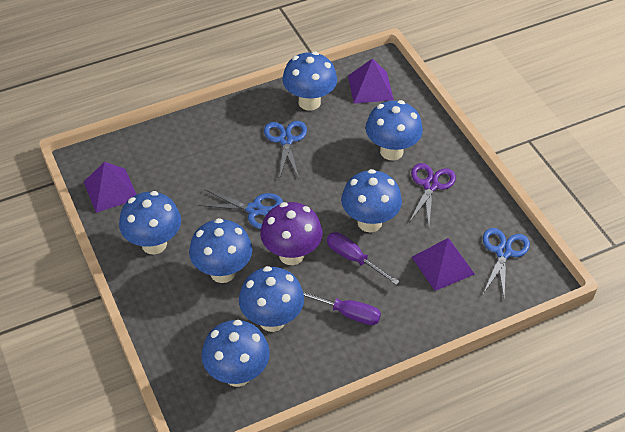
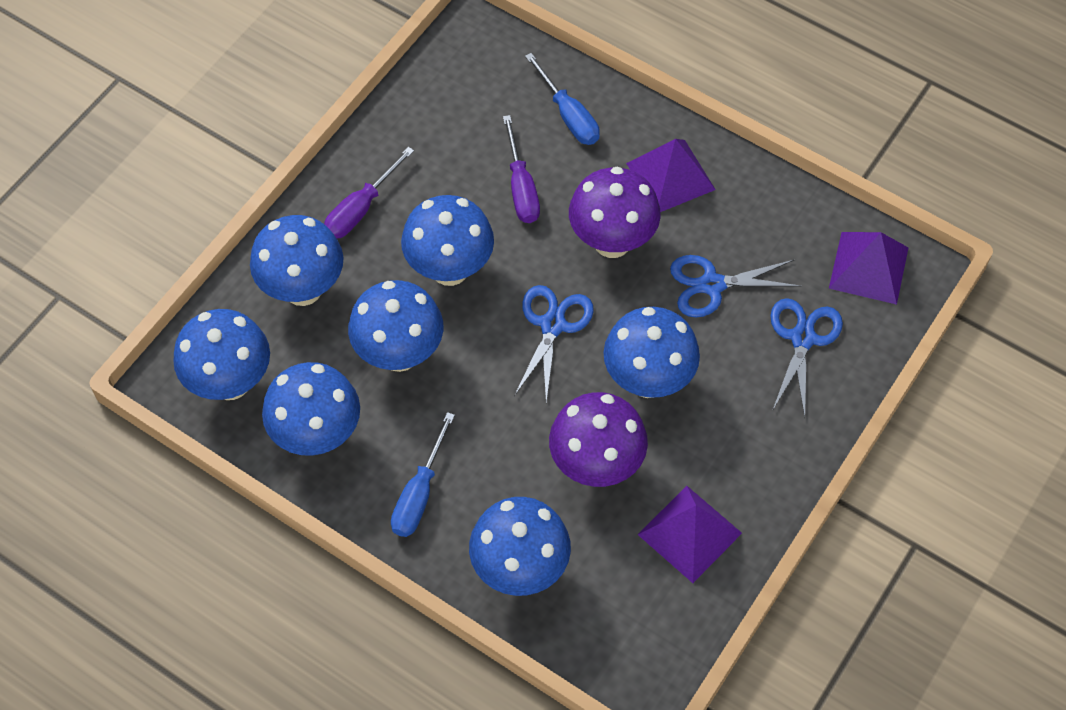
blue screwdriver: 0 -> 2
purple mushroom: 1 -> 2
purple scissors: 1 -> 0

